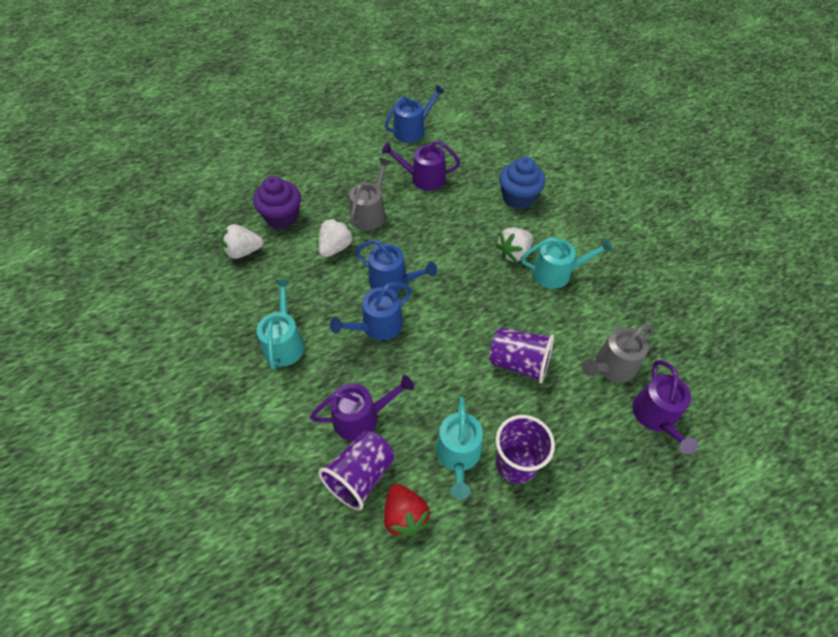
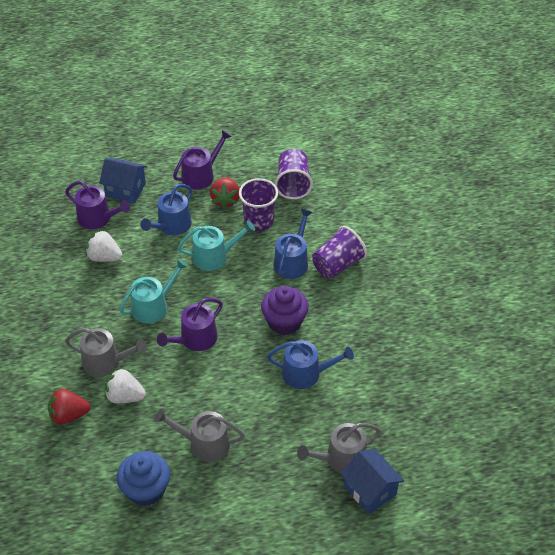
blue house: 0 -> 2
grey watering can: 2 -> 3
red strawberry: 1 -> 2
turquoise watering can: 3 -> 2
white strawberry: 3 -> 2

